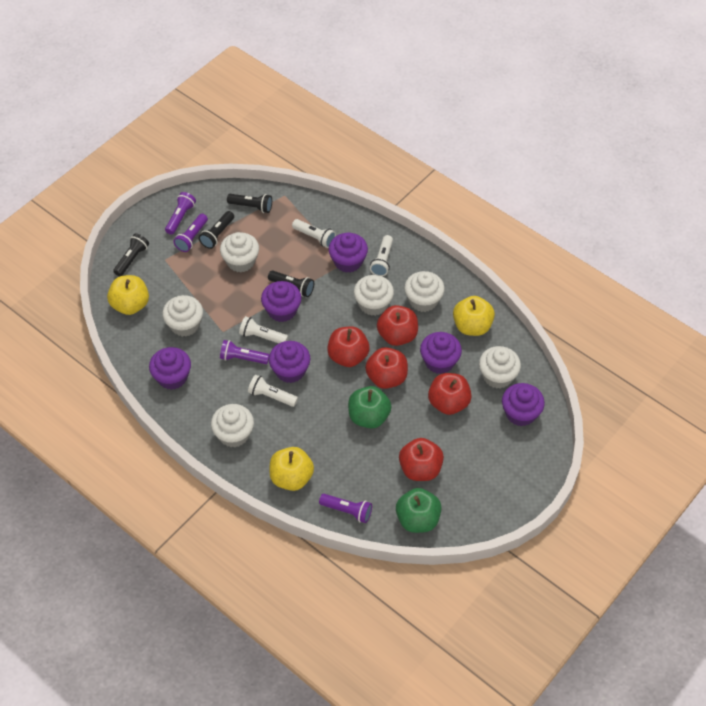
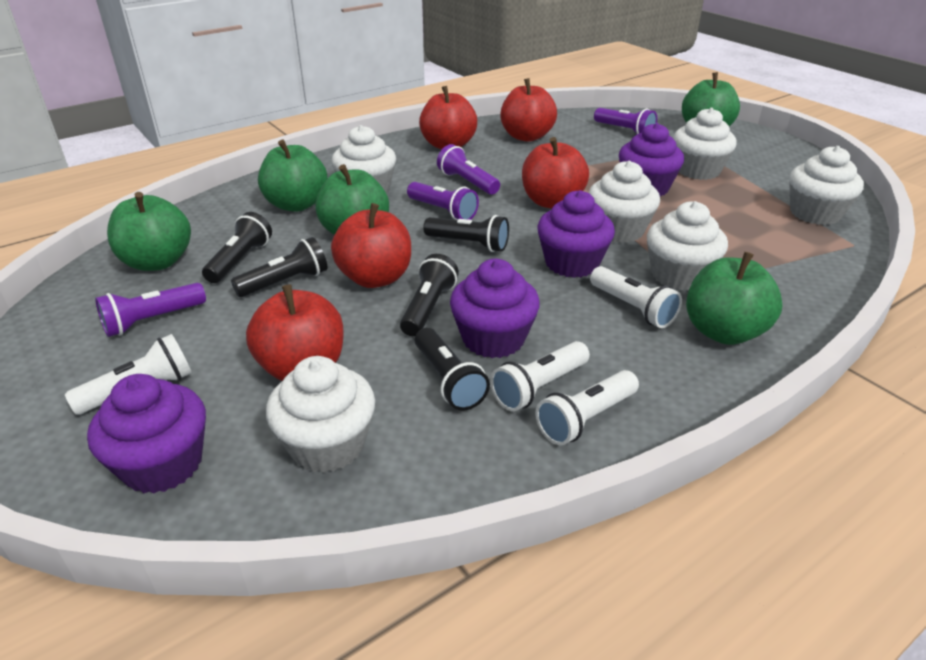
black flashlight: 4 -> 5
green apple: 2 -> 5
purple cupcake: 6 -> 4
yellow apple: 3 -> 0

